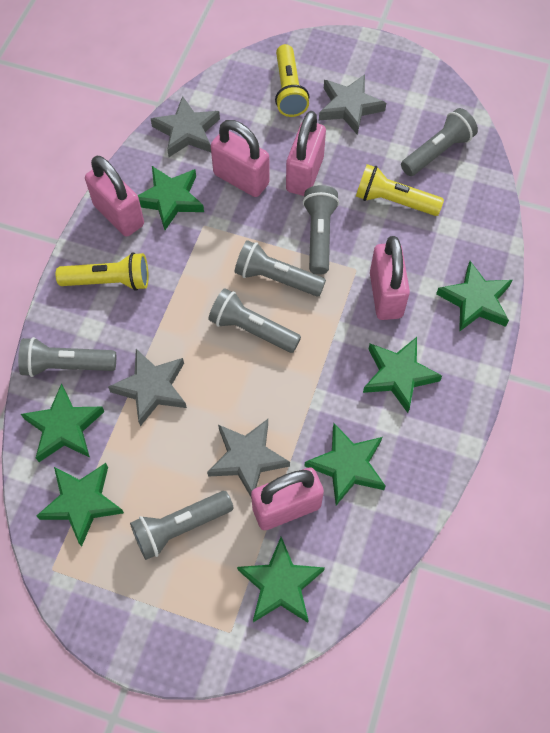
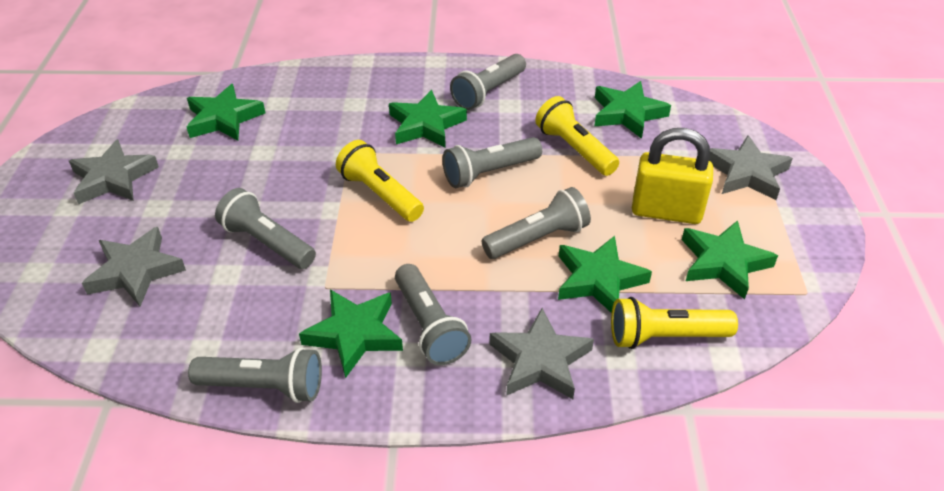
green star: 7 -> 6
pink padlock: 5 -> 0
yellow padlock: 0 -> 1

